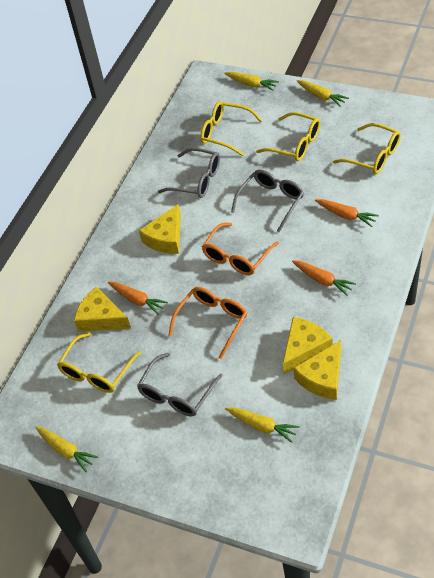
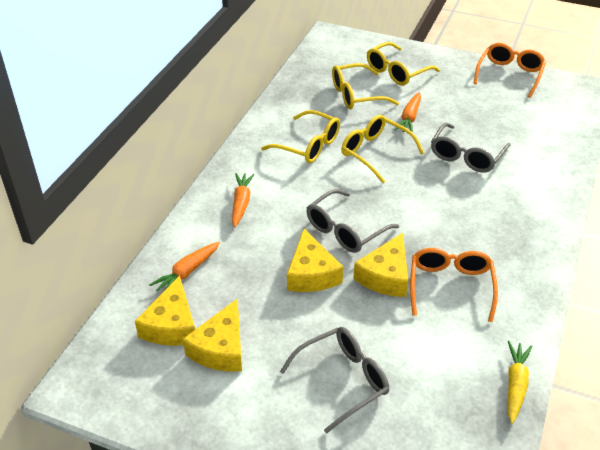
yellow carrot: 4 -> 1

